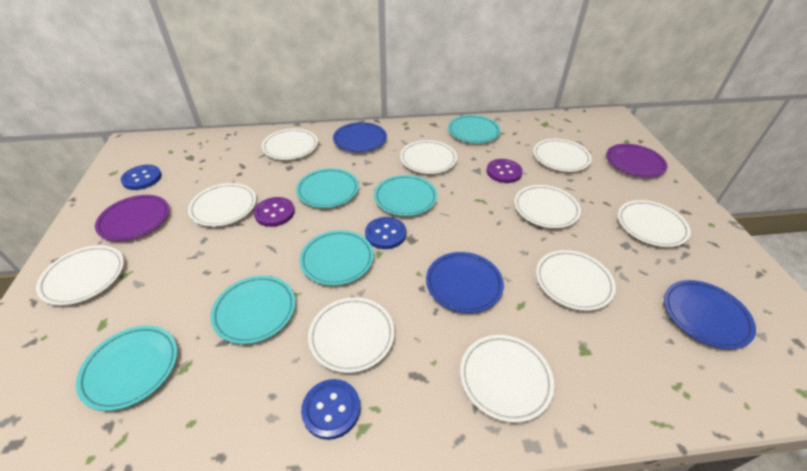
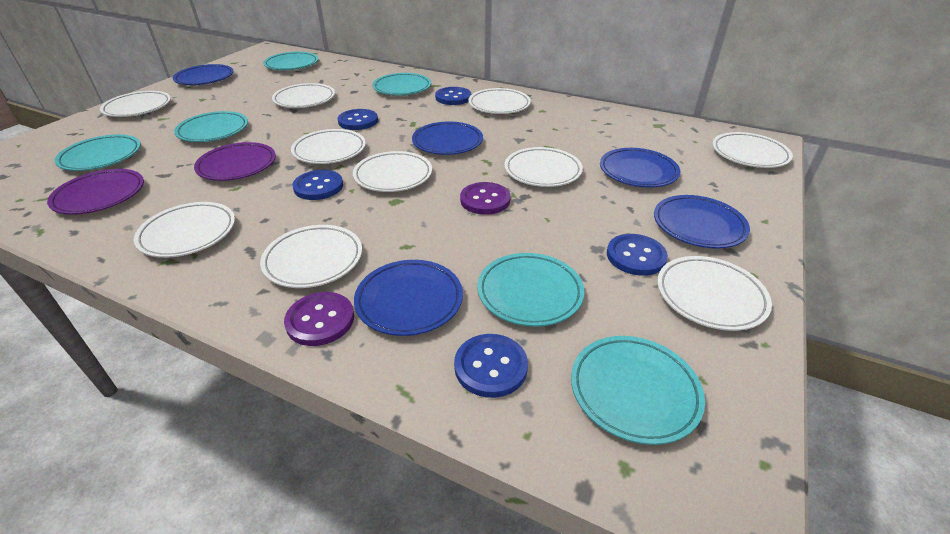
blue button: 3 -> 5
blue plate: 3 -> 5

